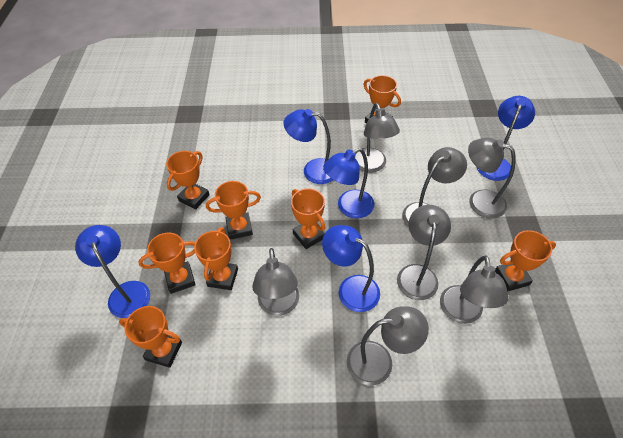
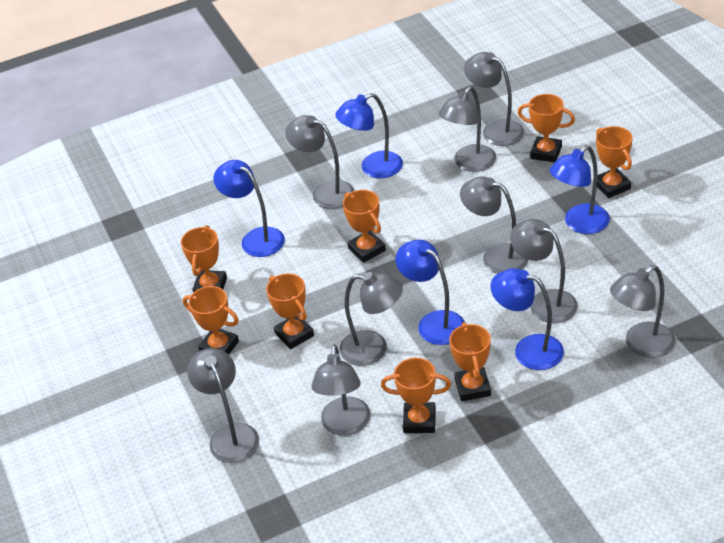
grey lamp: 7 -> 9

